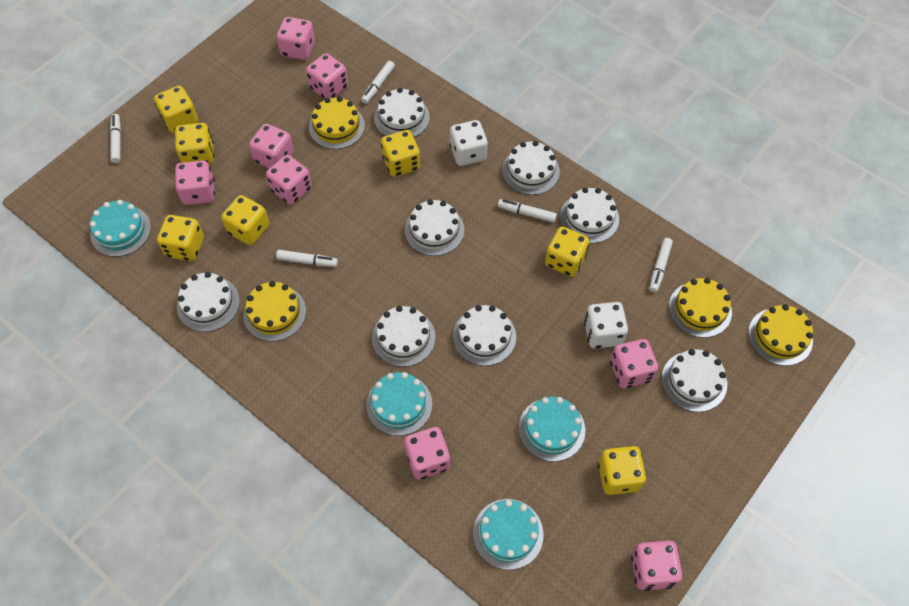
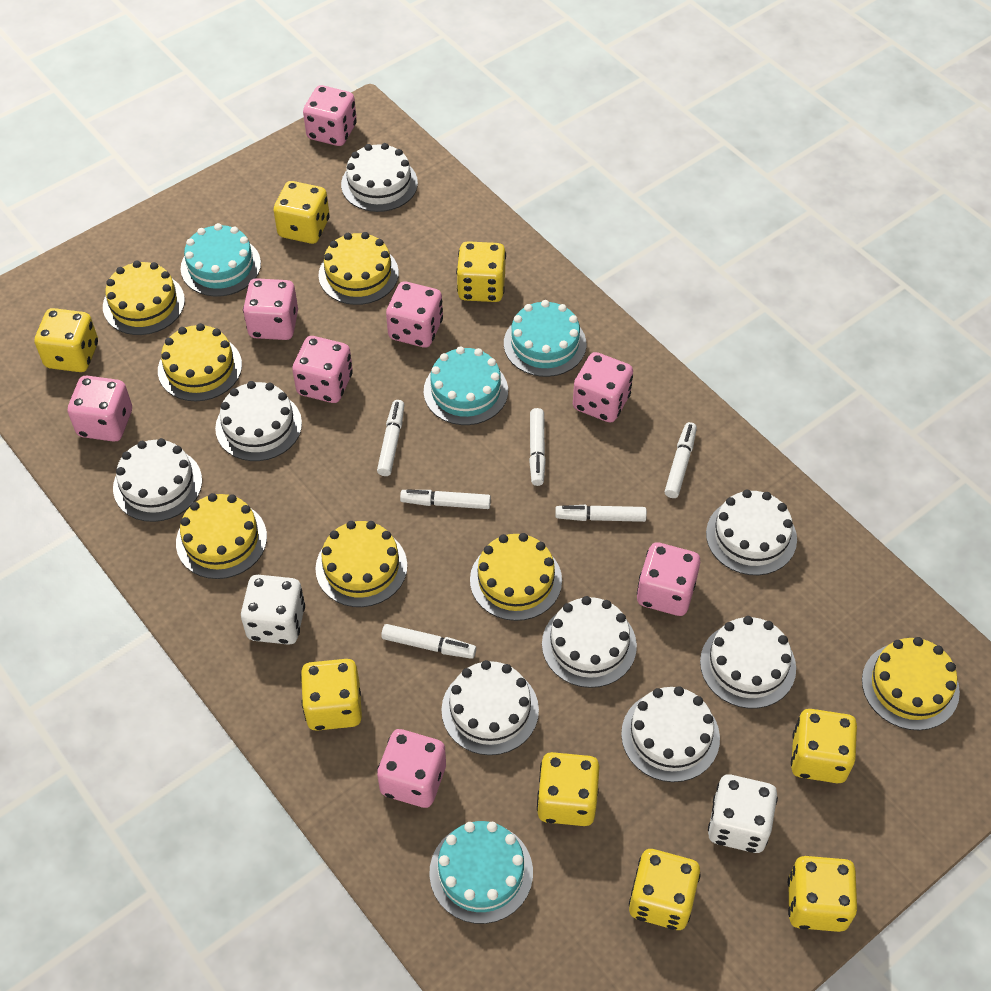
white marker: 5 -> 6
yellow cake: 4 -> 7
yellow dice: 7 -> 8

